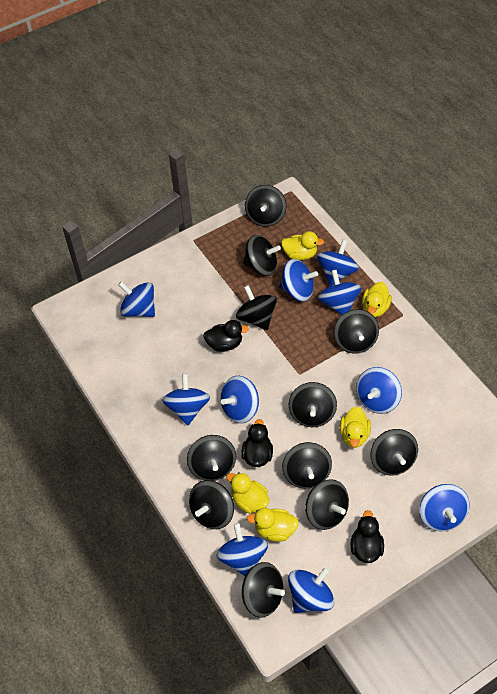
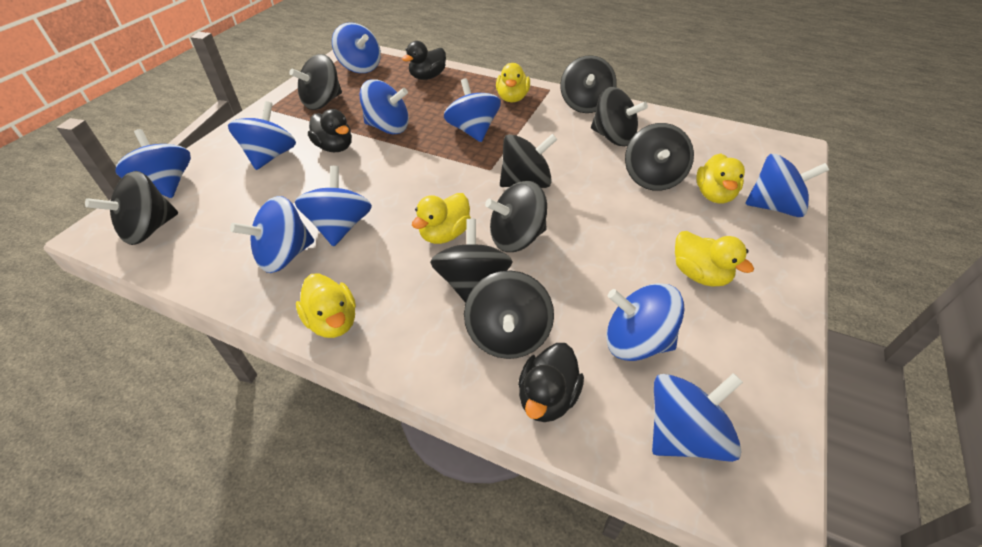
black spinning top: 11 -> 9

